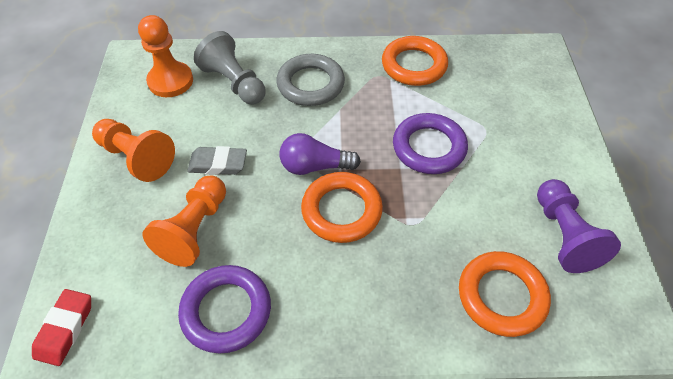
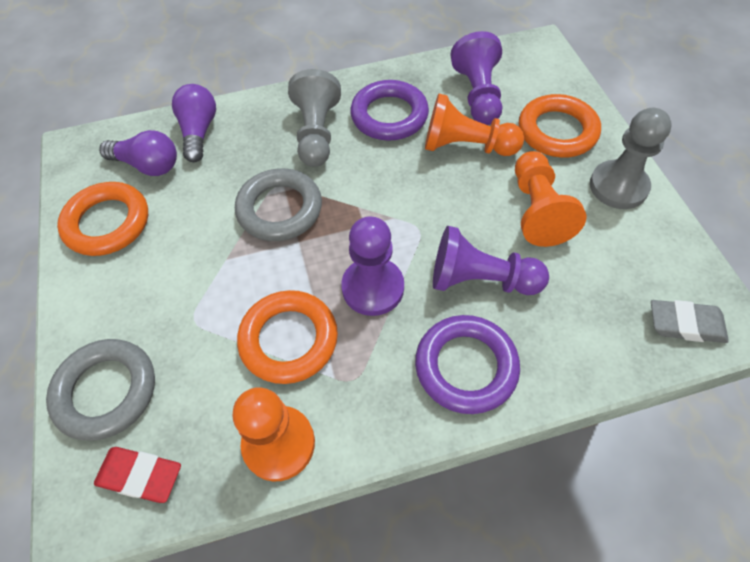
grey pawn: 1 -> 2
grey ring: 1 -> 2
purple light bulb: 1 -> 2
purple pawn: 1 -> 3

